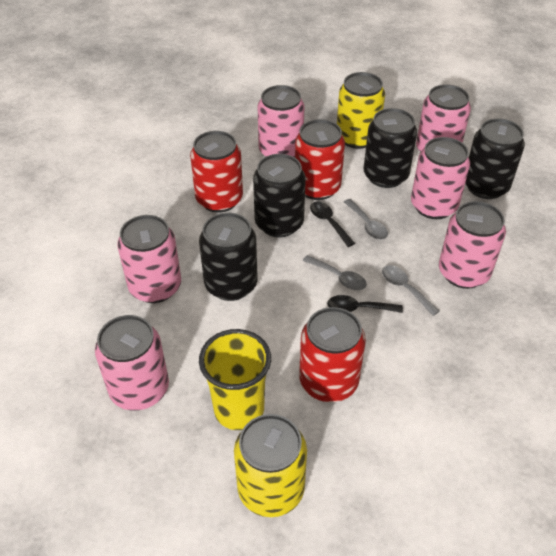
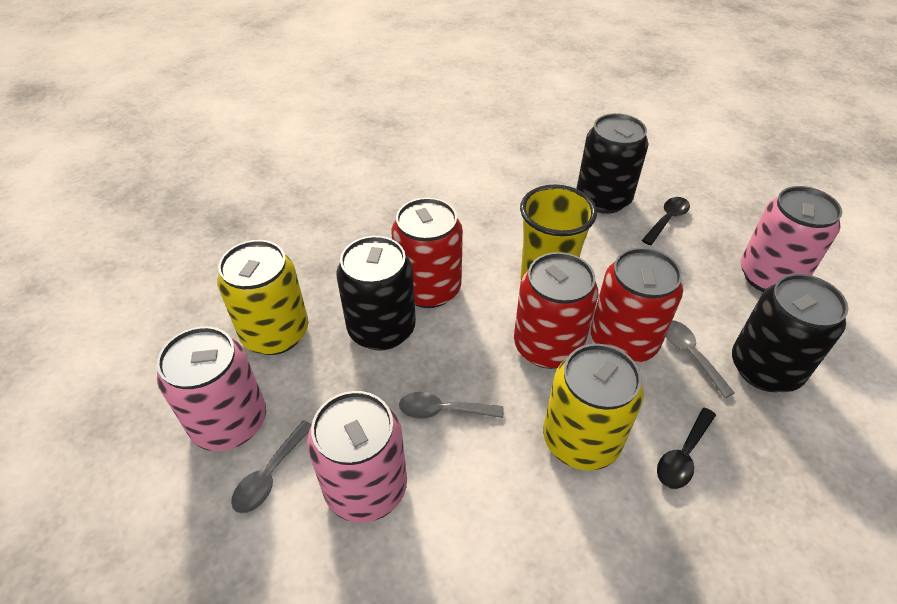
black can: 4 -> 3
pink can: 6 -> 3

